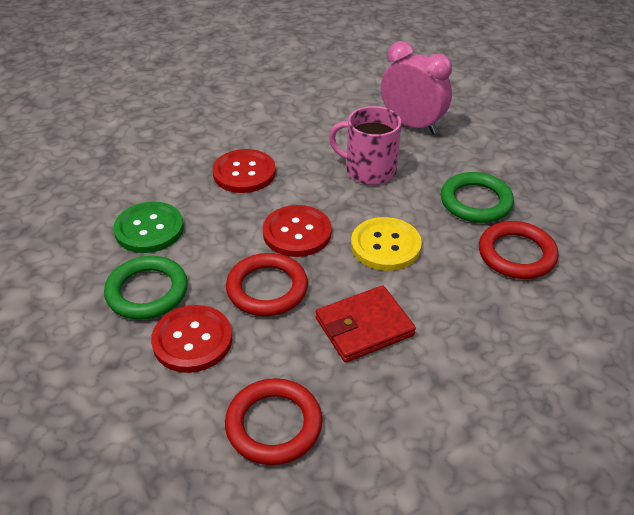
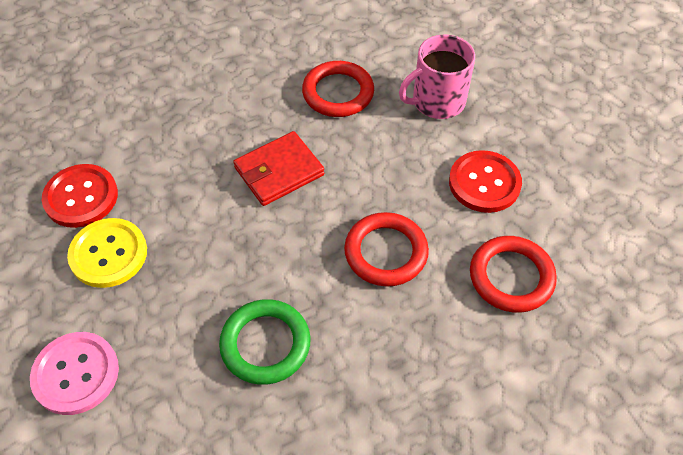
green button: 1 -> 0
green ring: 2 -> 1
pink button: 0 -> 1
pink clock: 1 -> 0
red button: 3 -> 2

